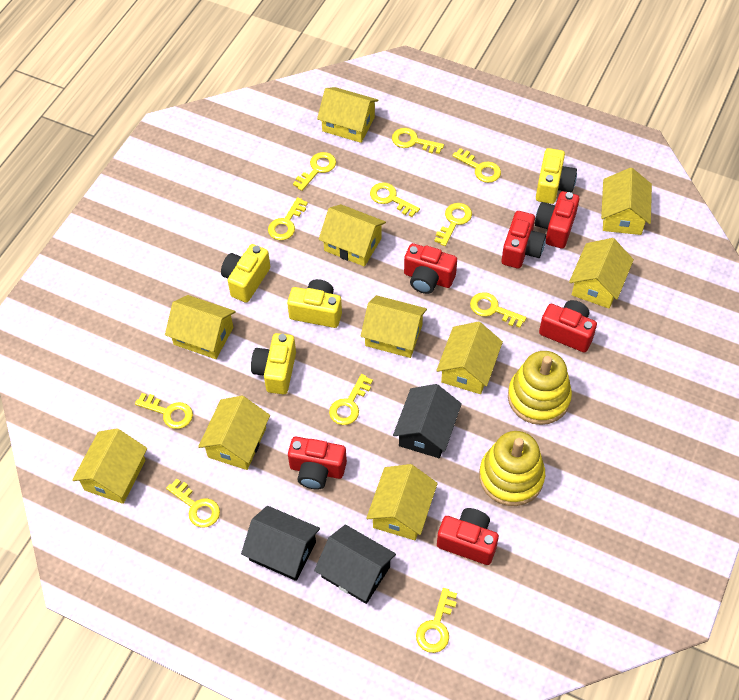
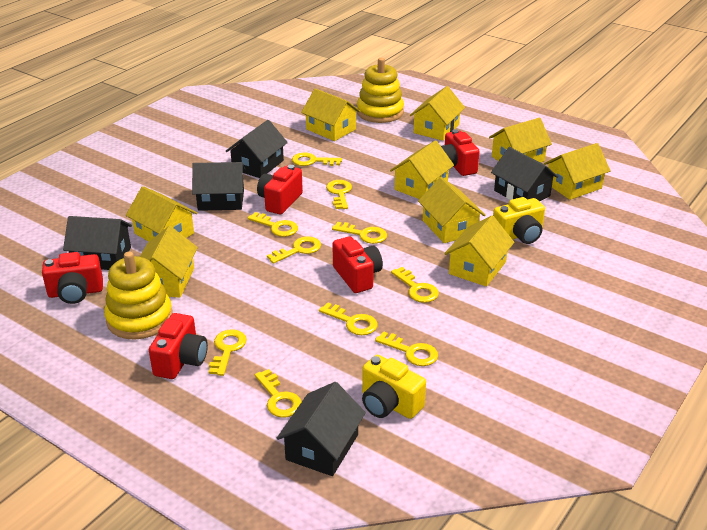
black house: 3 -> 5
red camera: 6 -> 5
yellow camera: 4 -> 2
yellow house: 10 -> 9
yellow key: 11 -> 10

